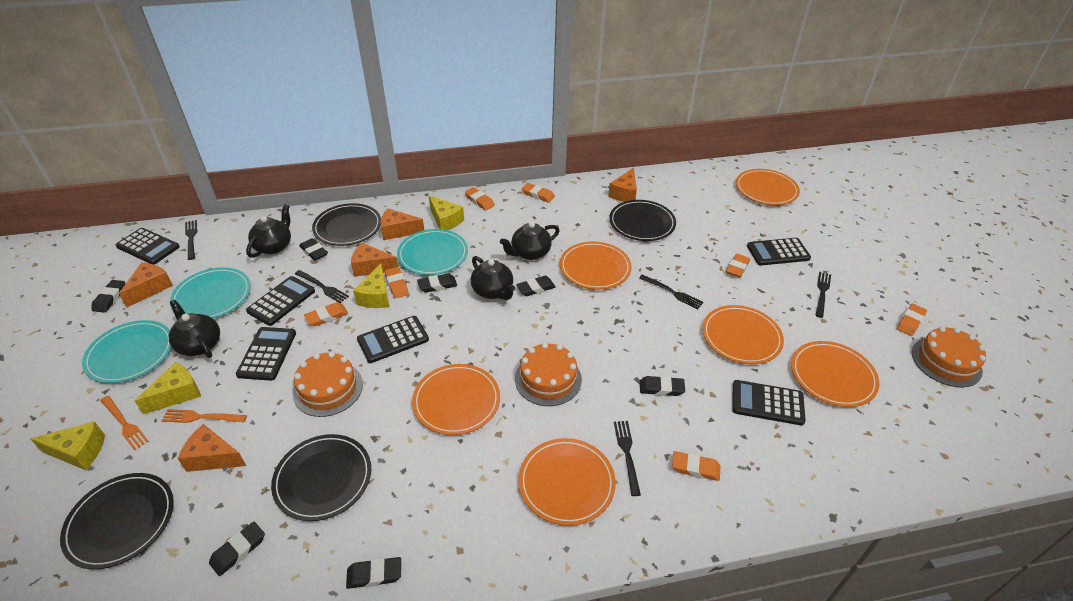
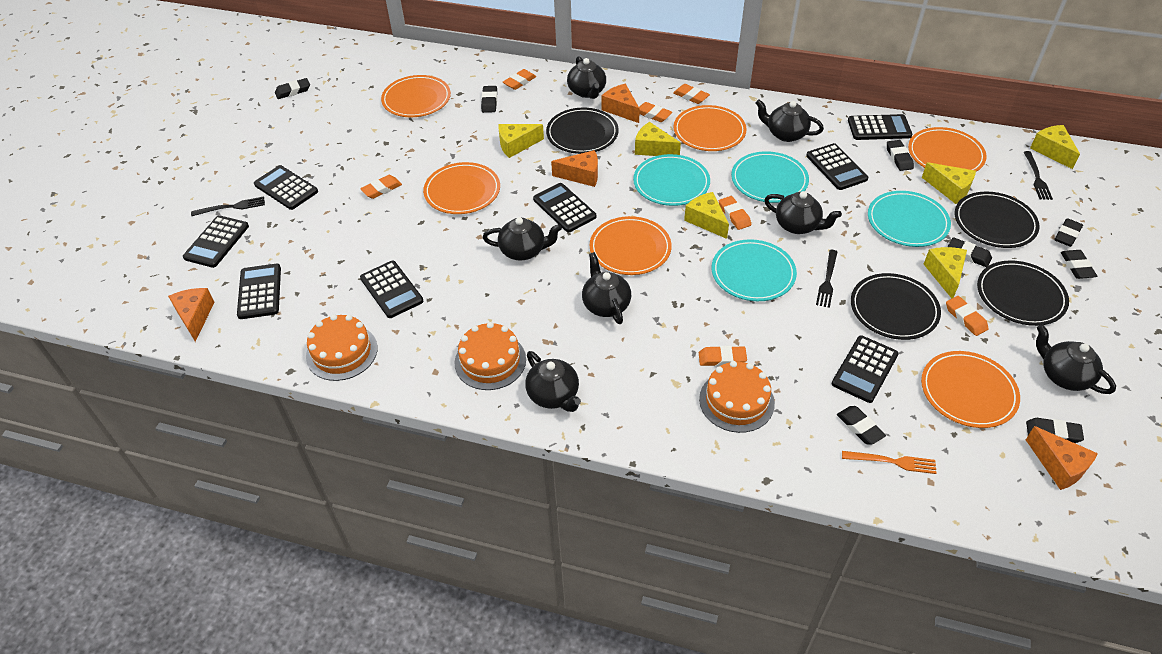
black calculator: 6 -> 8
black eraser: 7 -> 8
black fork: 5 -> 3
black teapot: 4 -> 7
orange cheese: 5 -> 4
orange fork: 2 -> 1
turquoise plate: 3 -> 4
yellow cheese: 4 -> 6

